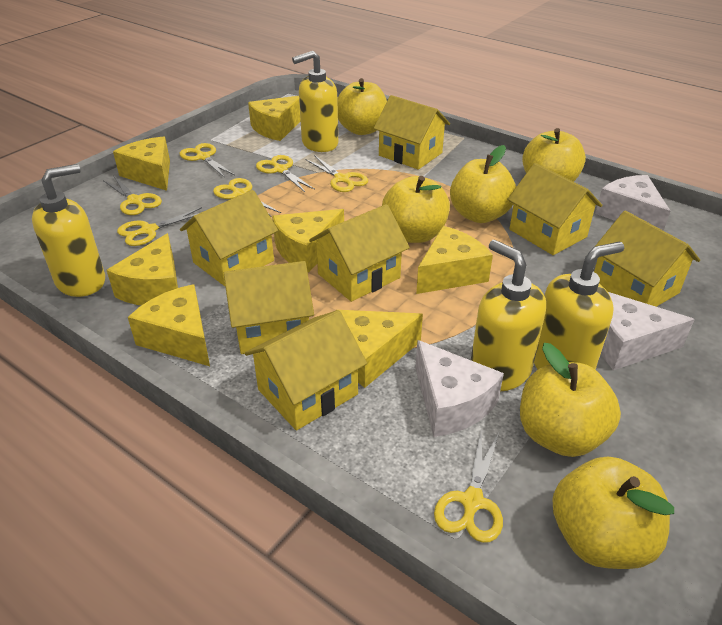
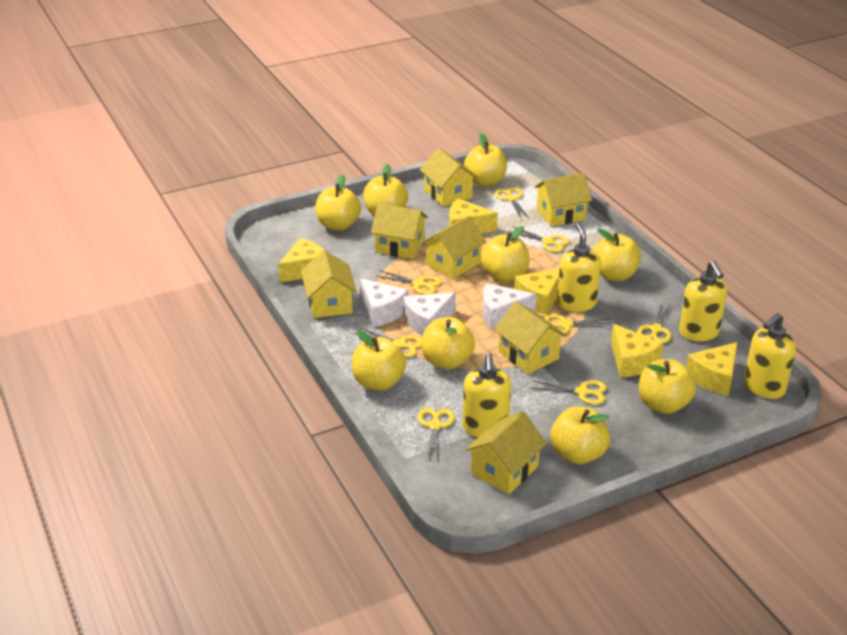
yellow apple: 6 -> 9
yellow cheese: 7 -> 5
yellow scissors: 7 -> 8

